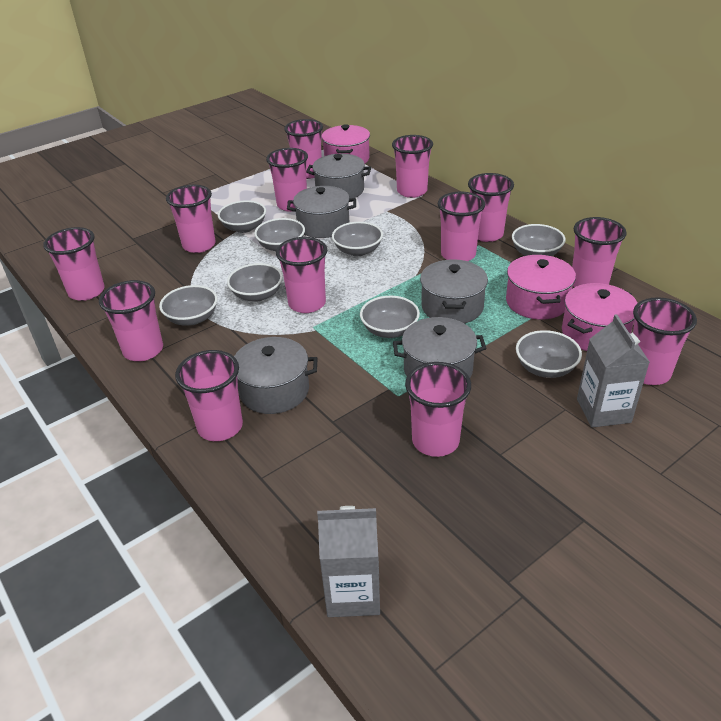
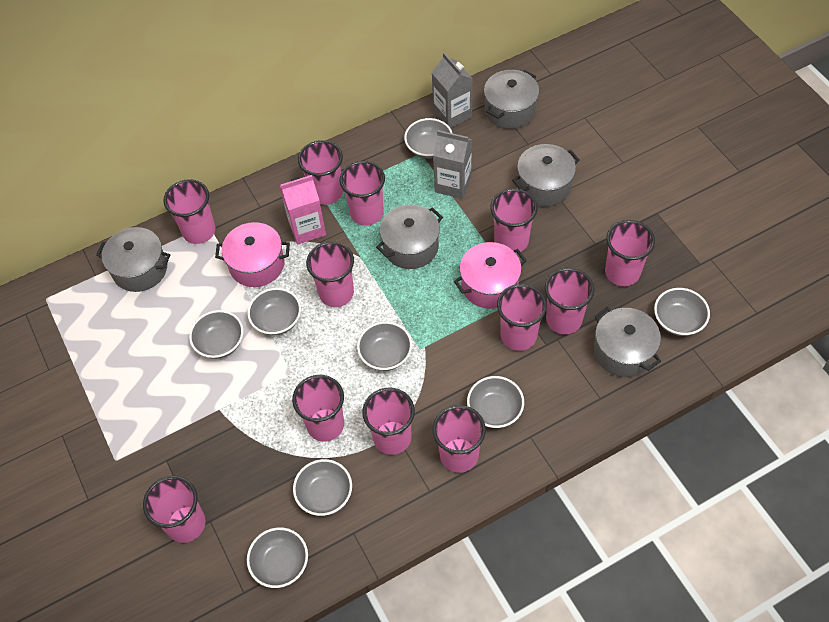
pink carton: 0 -> 1
pink cup: 13 -> 12
pink pot: 3 -> 2

